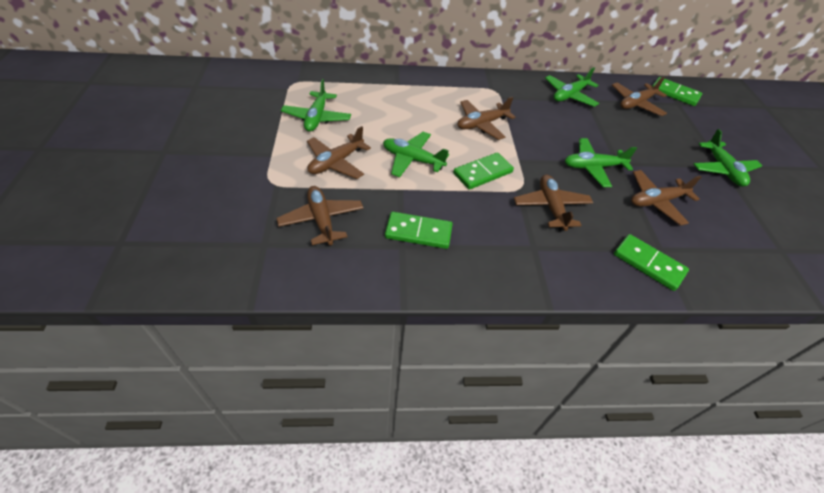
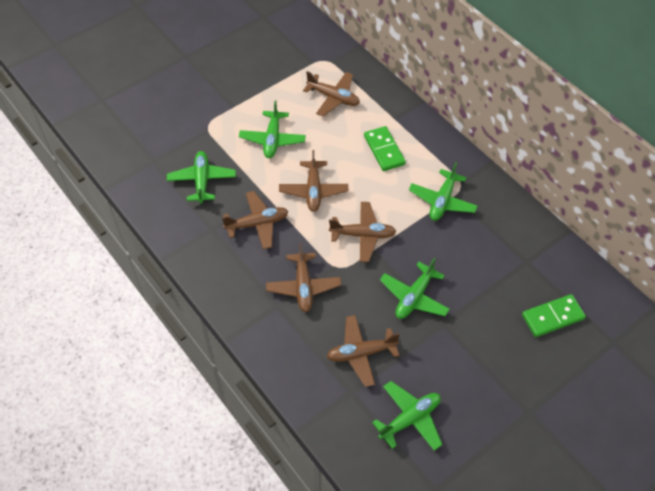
green domino: 4 -> 2

